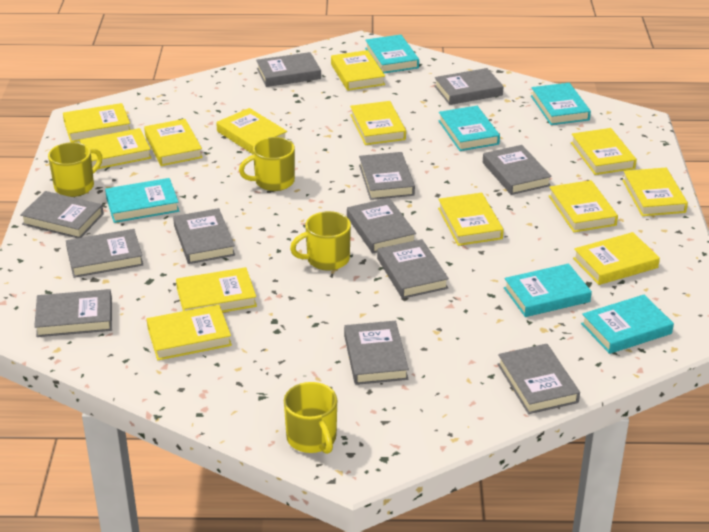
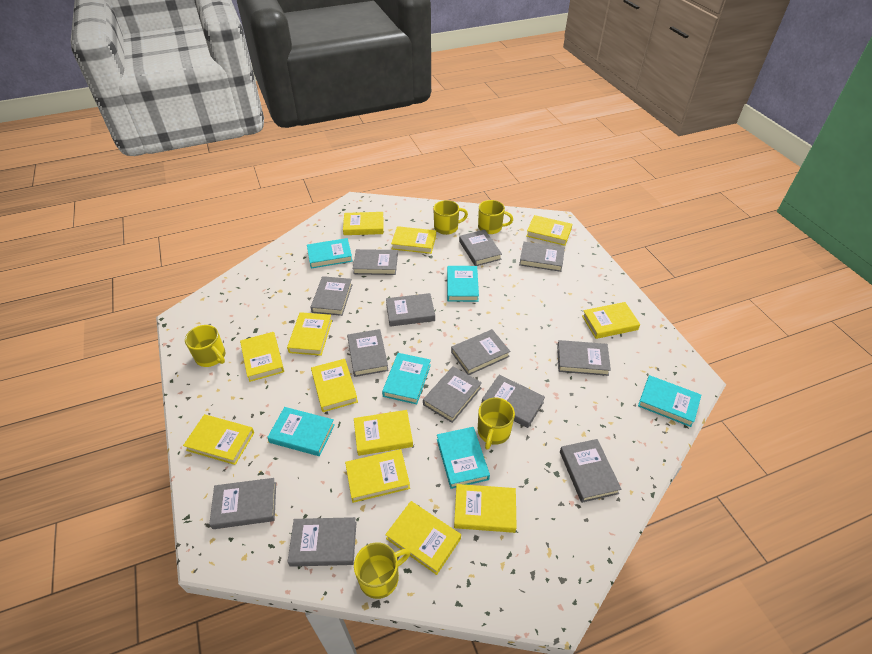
grey book: 12 -> 13
yellow book: 13 -> 12
yellow mug: 4 -> 5

